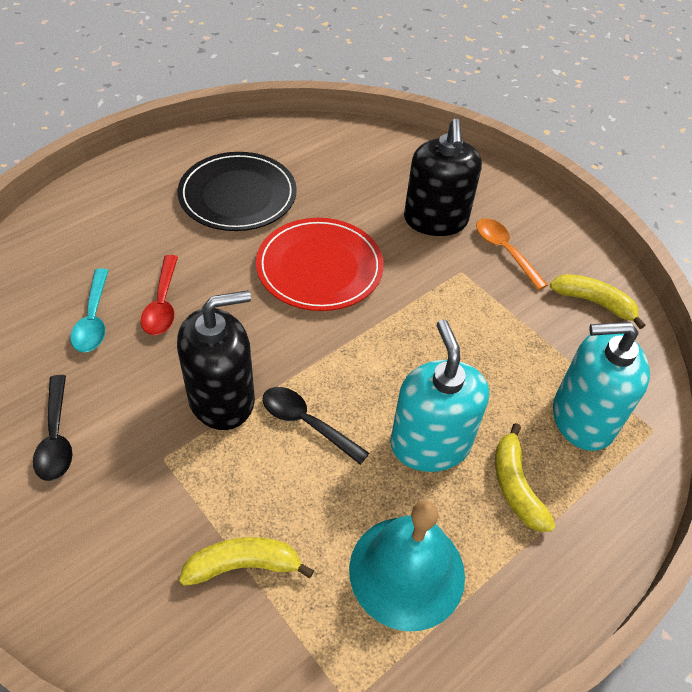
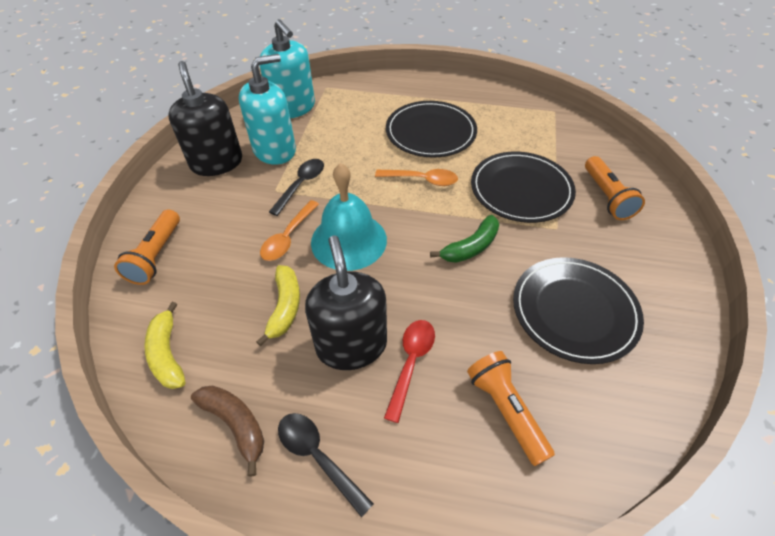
black plate: 1 -> 3
brown banana: 0 -> 1
green banana: 0 -> 1
orange flashlight: 0 -> 3
orange spoon: 1 -> 2
red plate: 1 -> 0
turquoise spoon: 1 -> 0
yellow banana: 3 -> 2

